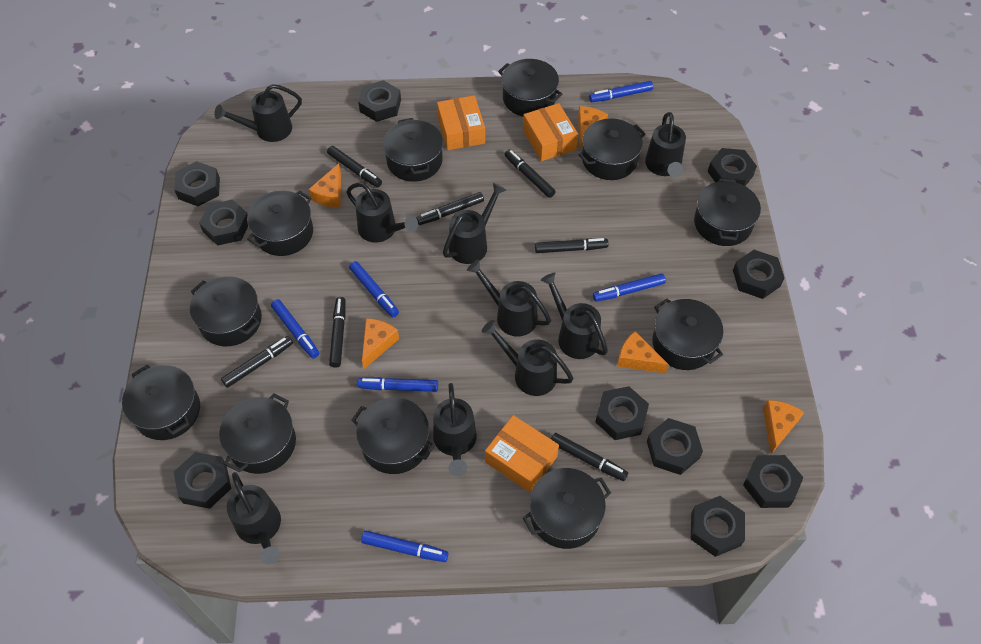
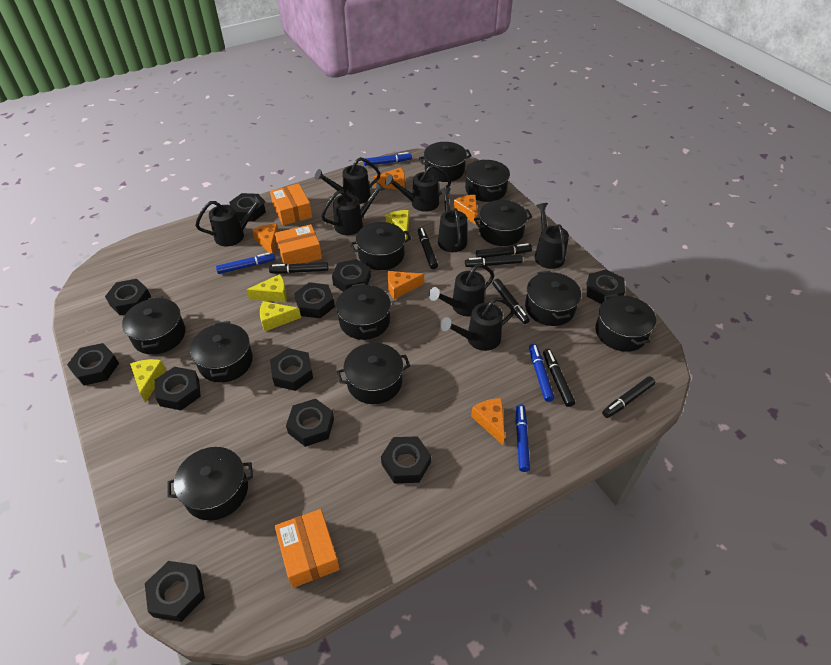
black nut: 10 -> 11
black watering can: 9 -> 8
blue marker: 6 -> 4
yellow cheese: 0 -> 4

